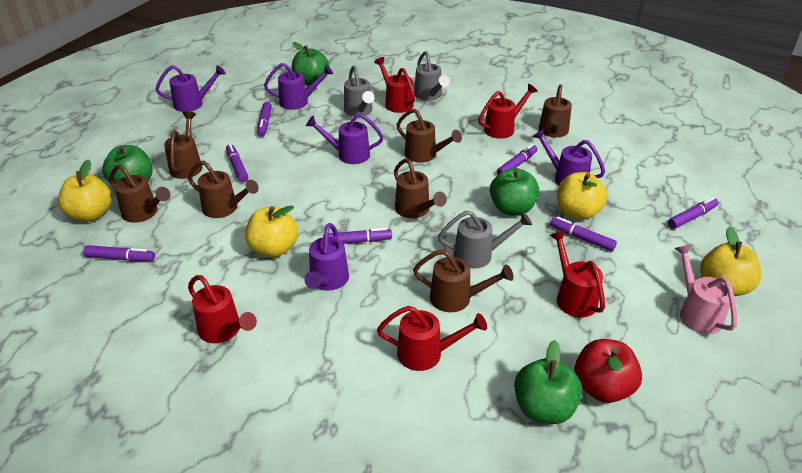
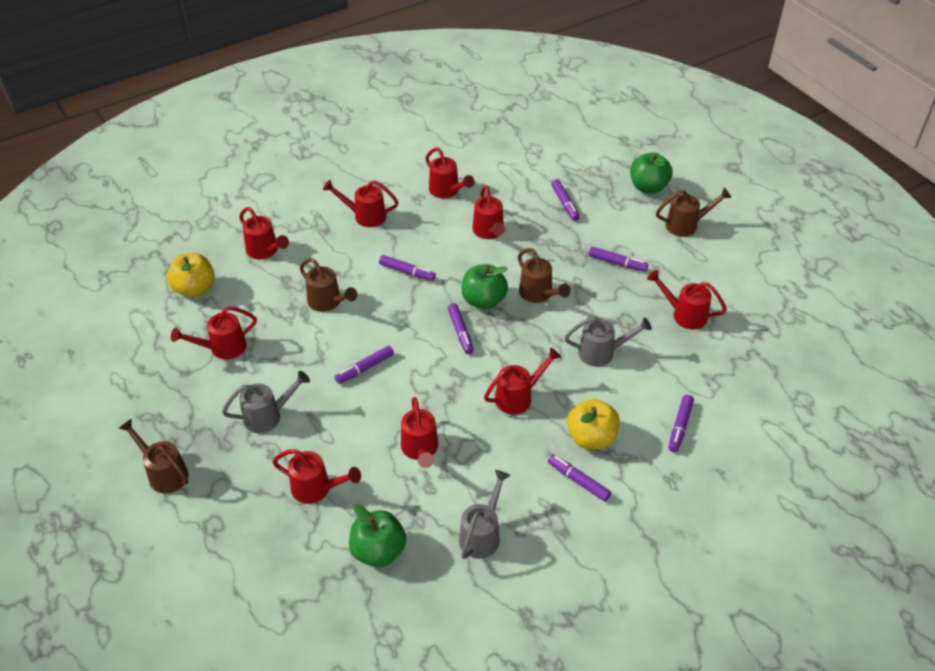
brown watering can: 7 -> 4
green apple: 4 -> 3
pink watering can: 1 -> 0
purple watering can: 5 -> 0
red apple: 1 -> 0
red watering can: 5 -> 9
yellow apple: 4 -> 2

